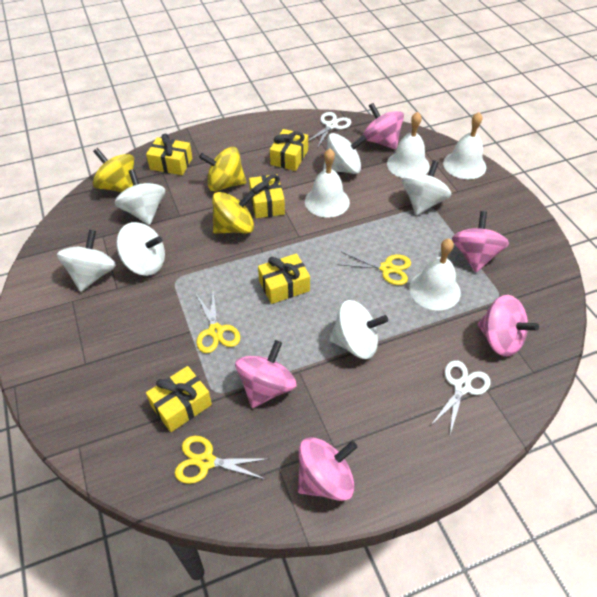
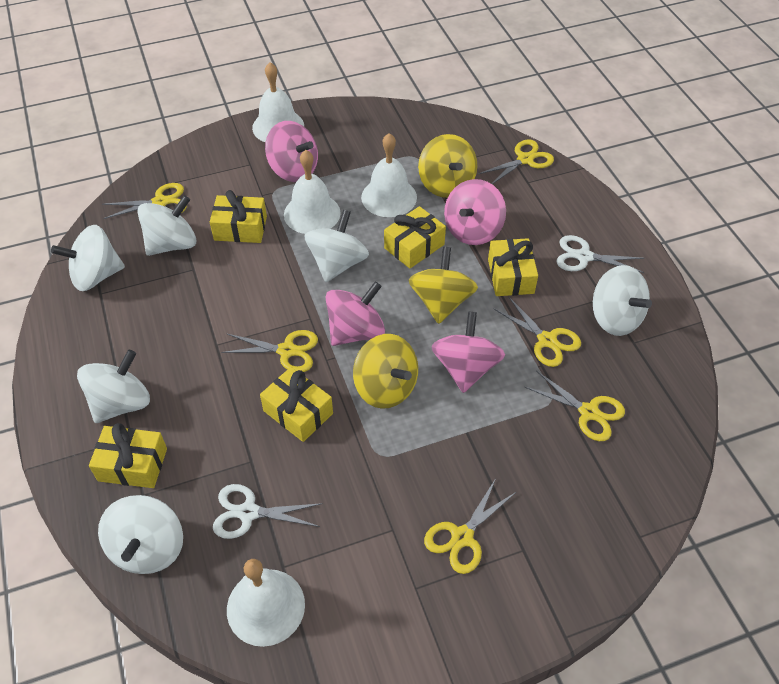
pink spinning top: 5 -> 4
yellow scissors: 3 -> 6

